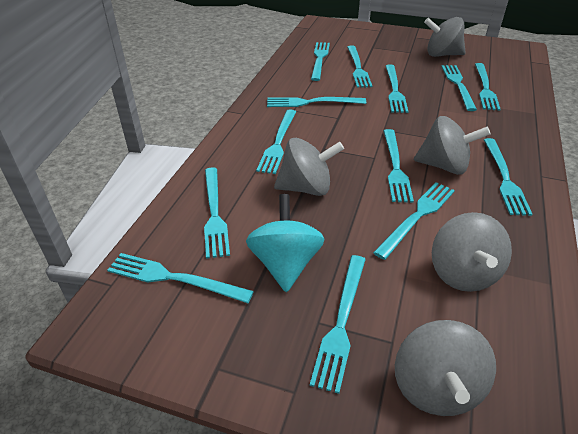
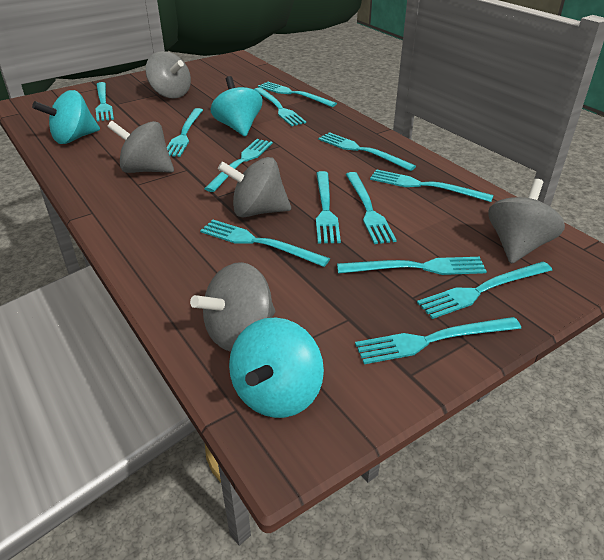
turquoise spinning top: 1 -> 3

